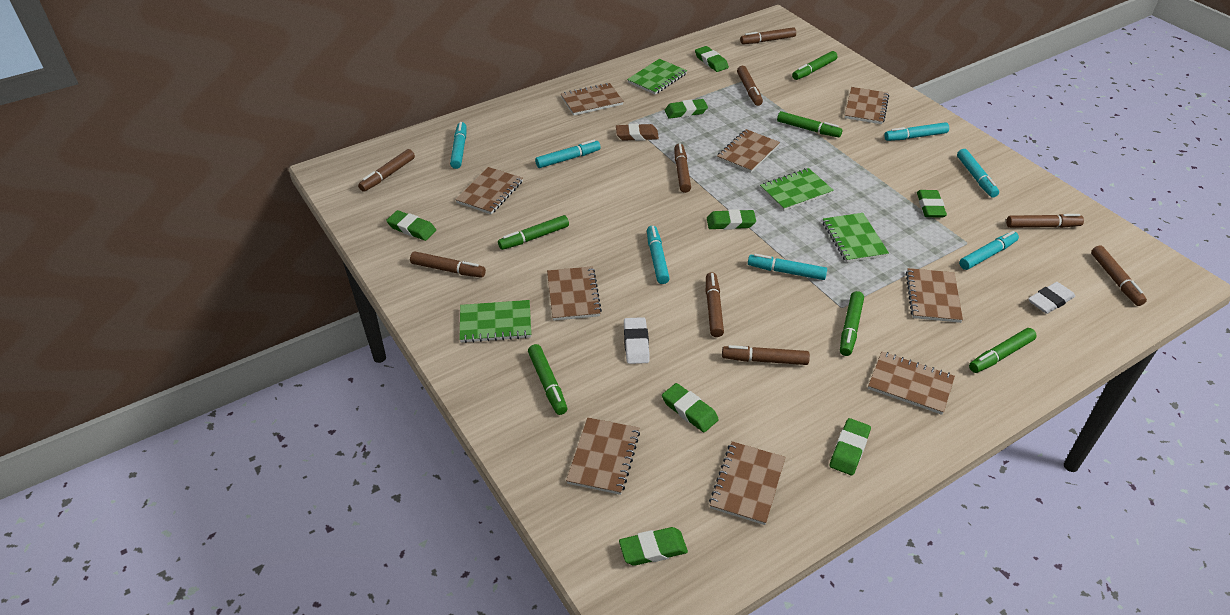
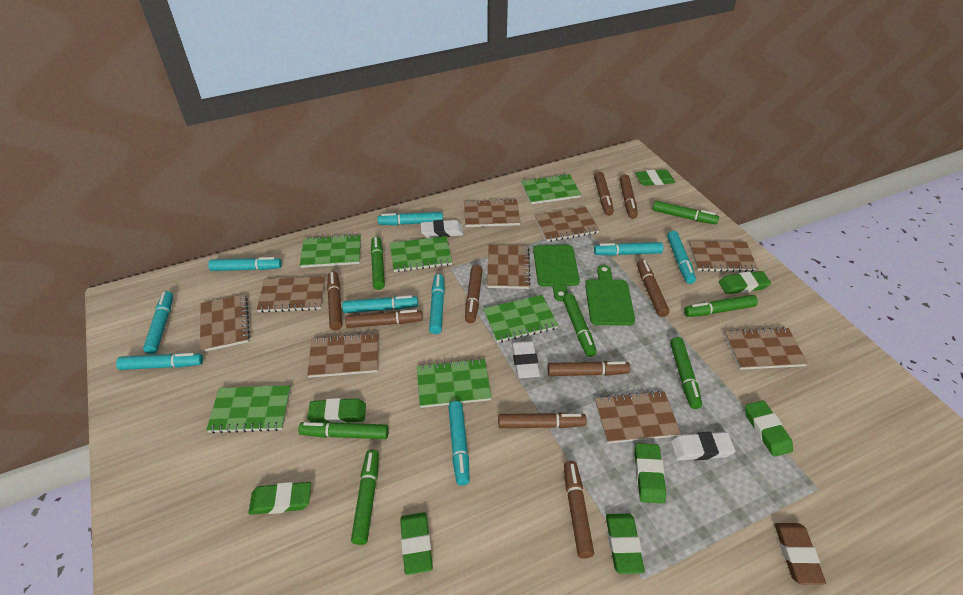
green cutting board: 0 -> 2
green marker: 6 -> 7
green notebook: 4 -> 6
turquoise marker: 7 -> 9
white eraser: 2 -> 3

